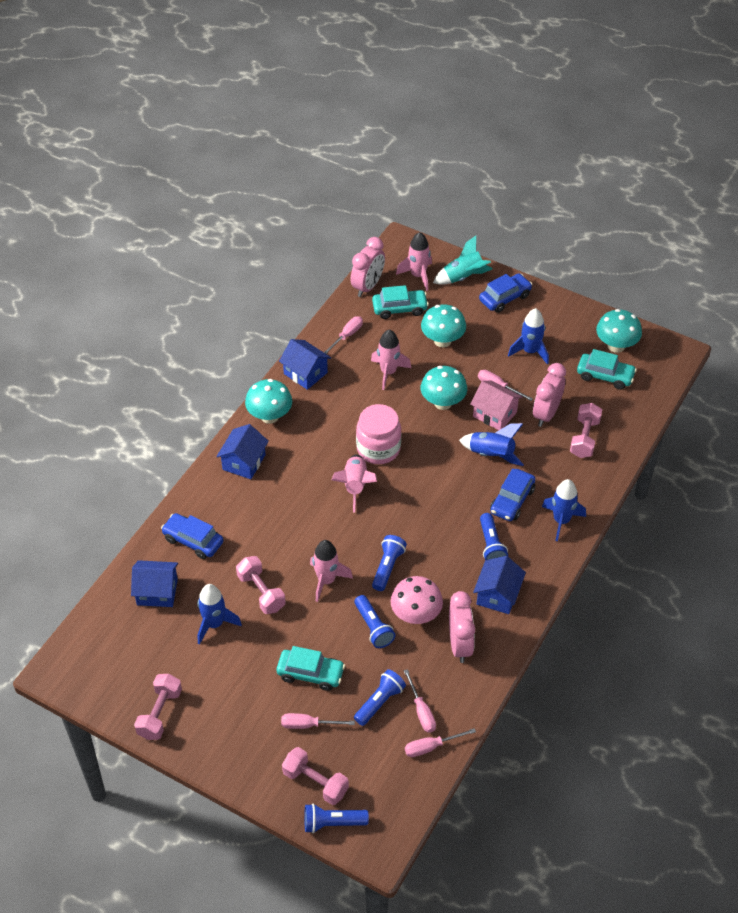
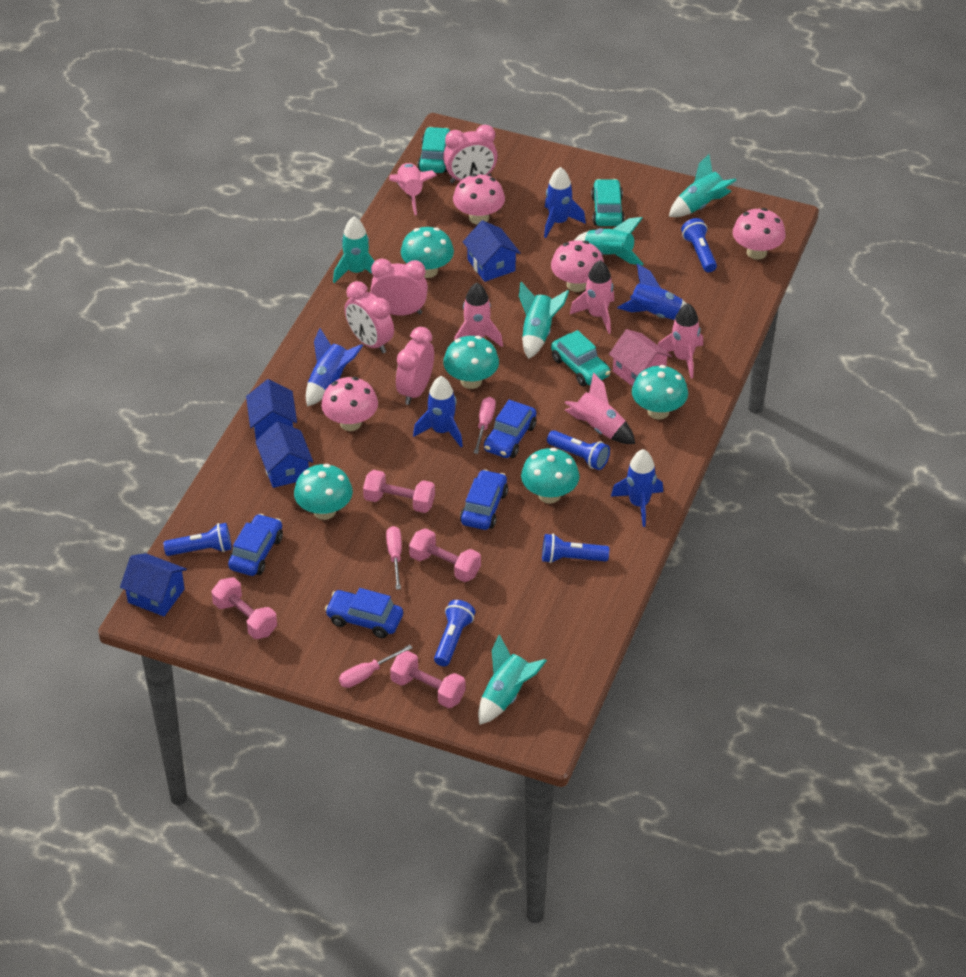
blue car: 3 -> 4
blue rocket: 4 -> 5
pink clock: 3 -> 4
pink jar: 1 -> 0
pink mushroom: 1 -> 4
pink rocket: 4 -> 5
pink screwdriver: 5 -> 3
turquoise mushroom: 4 -> 5
turquoise rocket: 1 -> 5

